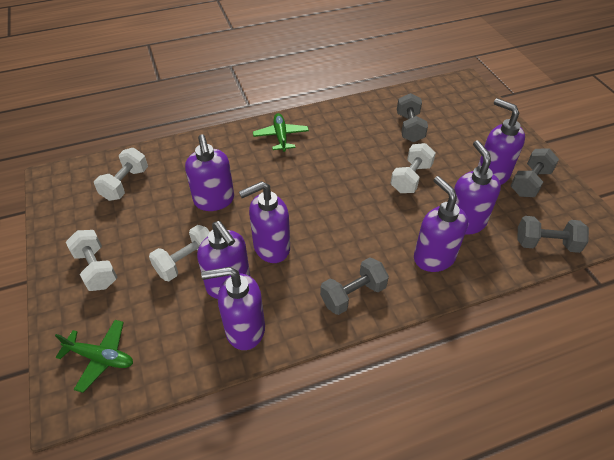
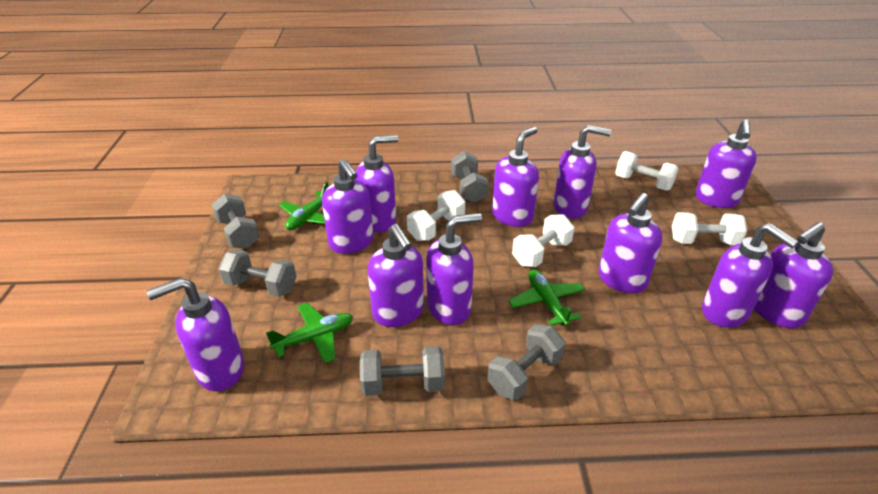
green plane: 2 -> 3
grey dumbbell: 4 -> 5
purple soap dispenser: 7 -> 11

